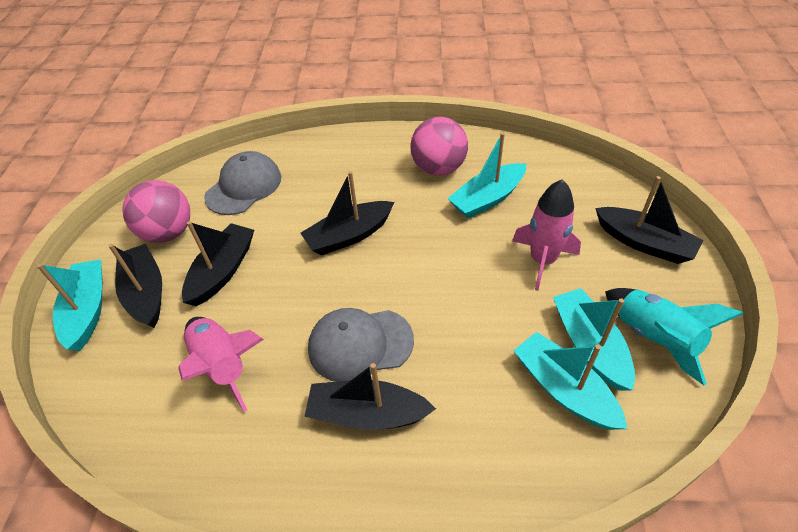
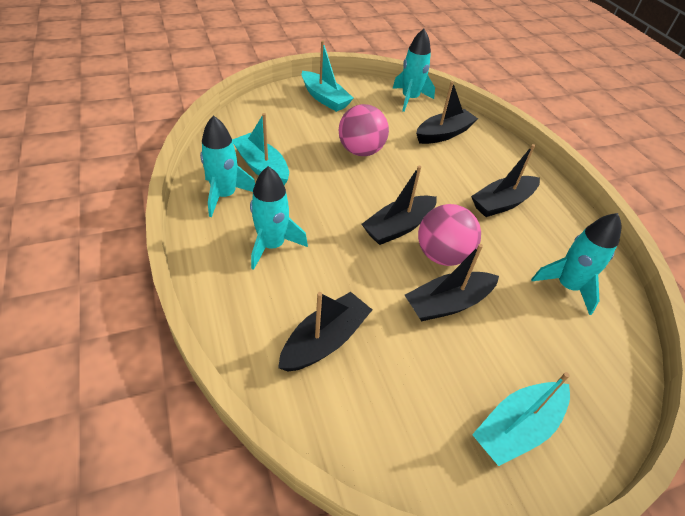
grey cap: 2 -> 0
pink rocket: 2 -> 0
turquoise boat: 4 -> 3
turquoise rocket: 1 -> 4

